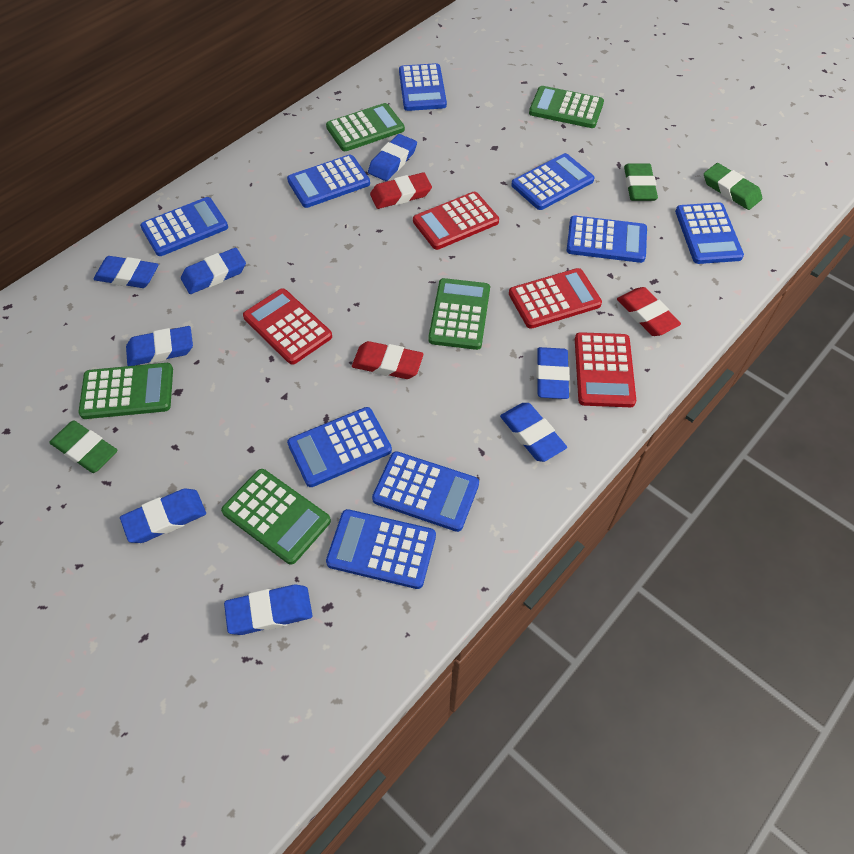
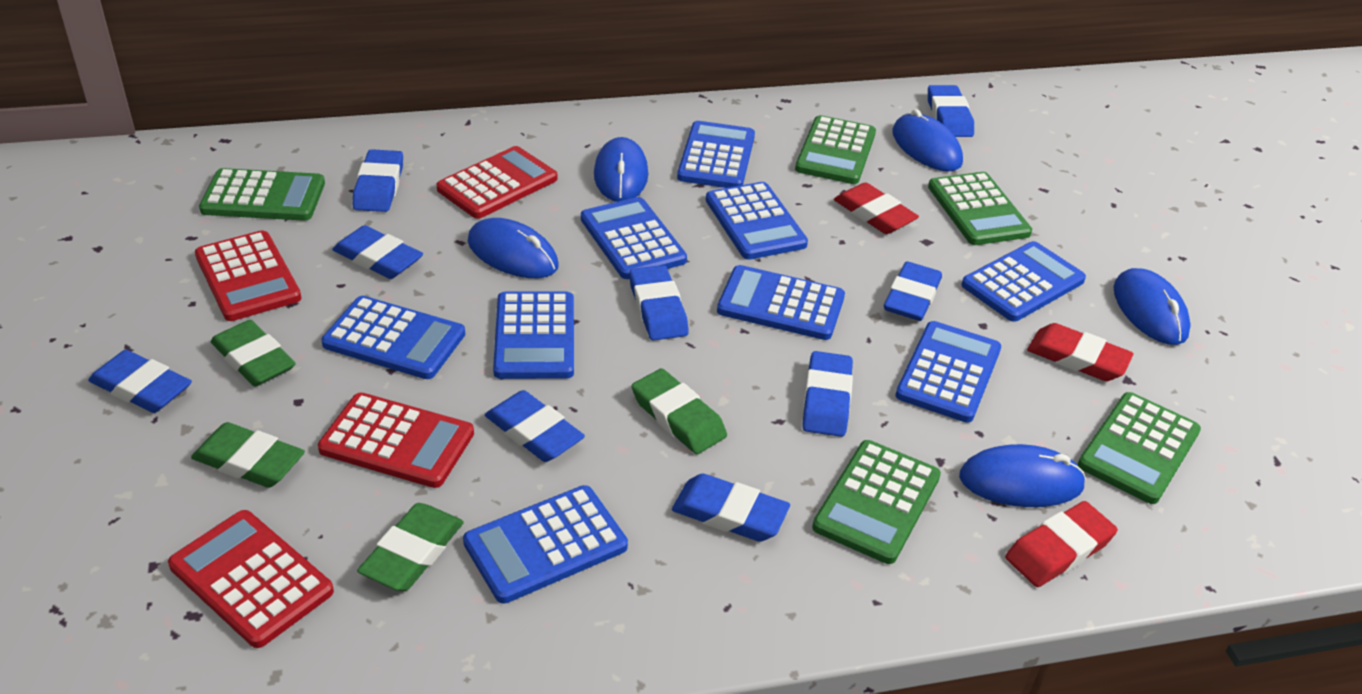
blue eraser: 8 -> 9
blue mouse: 0 -> 5
green eraser: 3 -> 4

